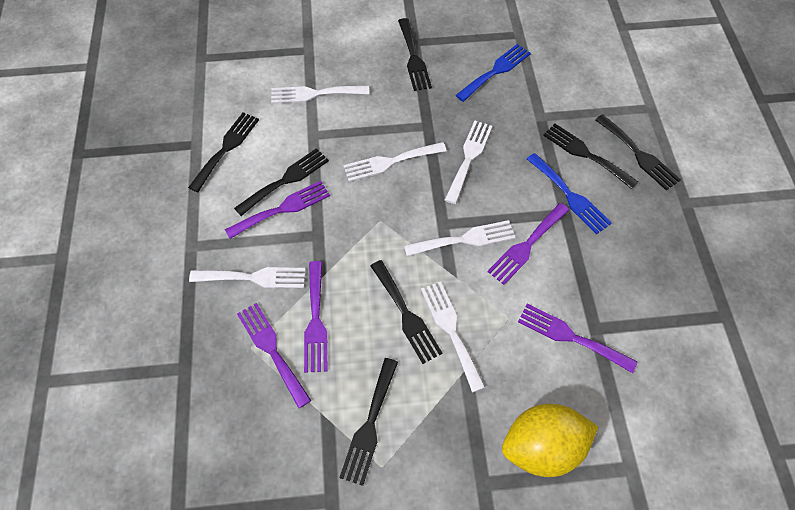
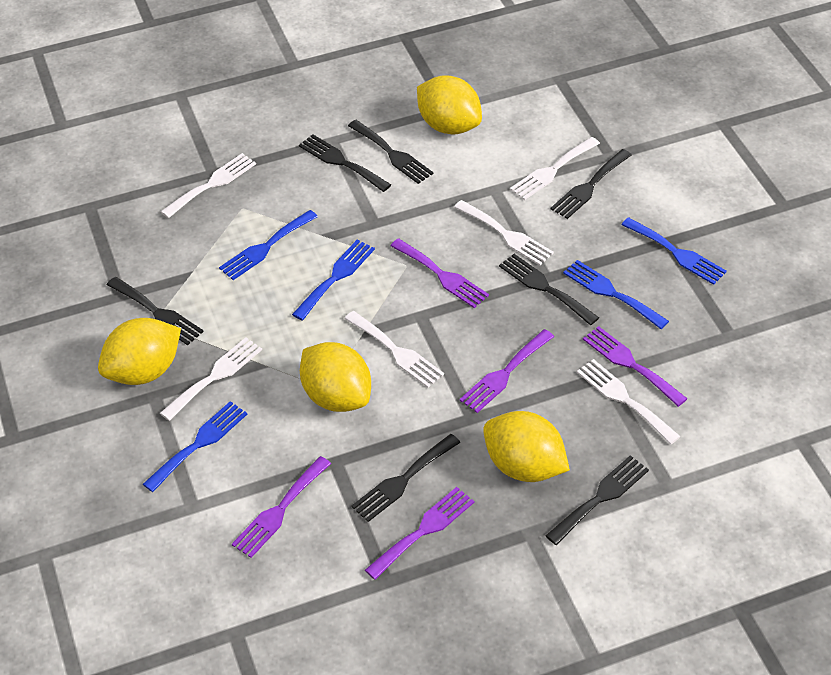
blue fork: 2 -> 5
yellow lemon: 1 -> 4

